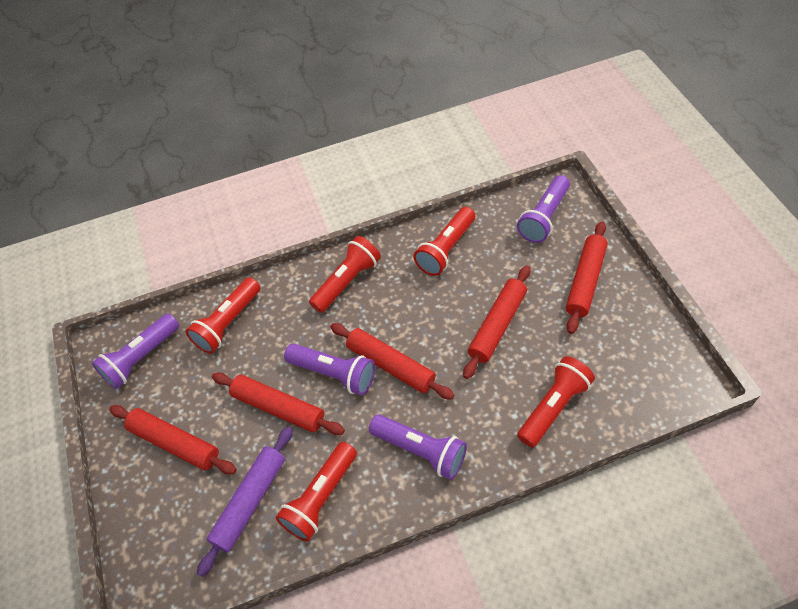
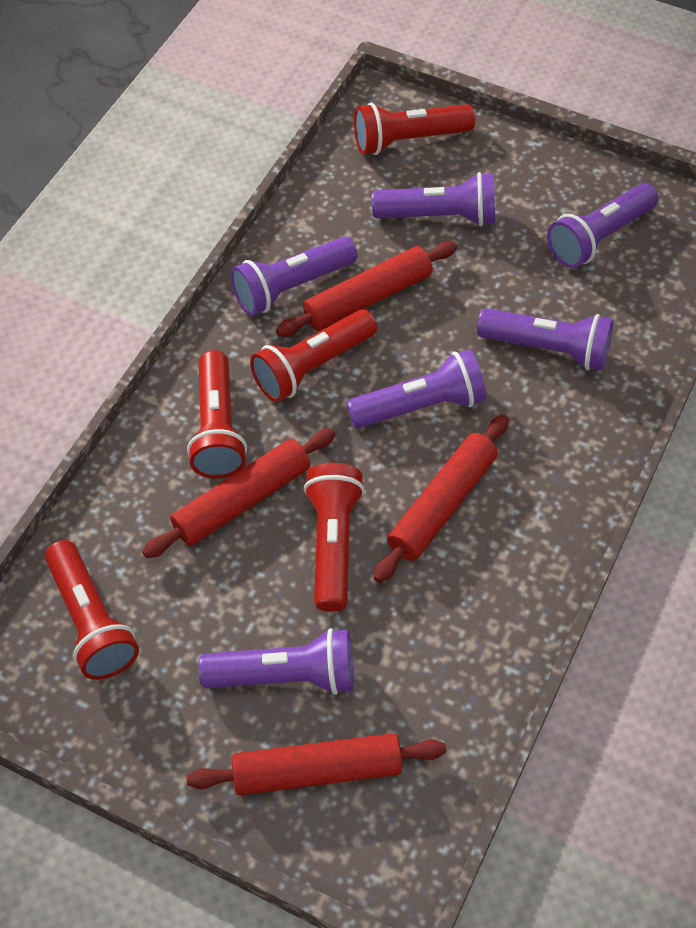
purple flashlight: 4 -> 6
purple rolling pin: 1 -> 0
red rolling pin: 5 -> 4

